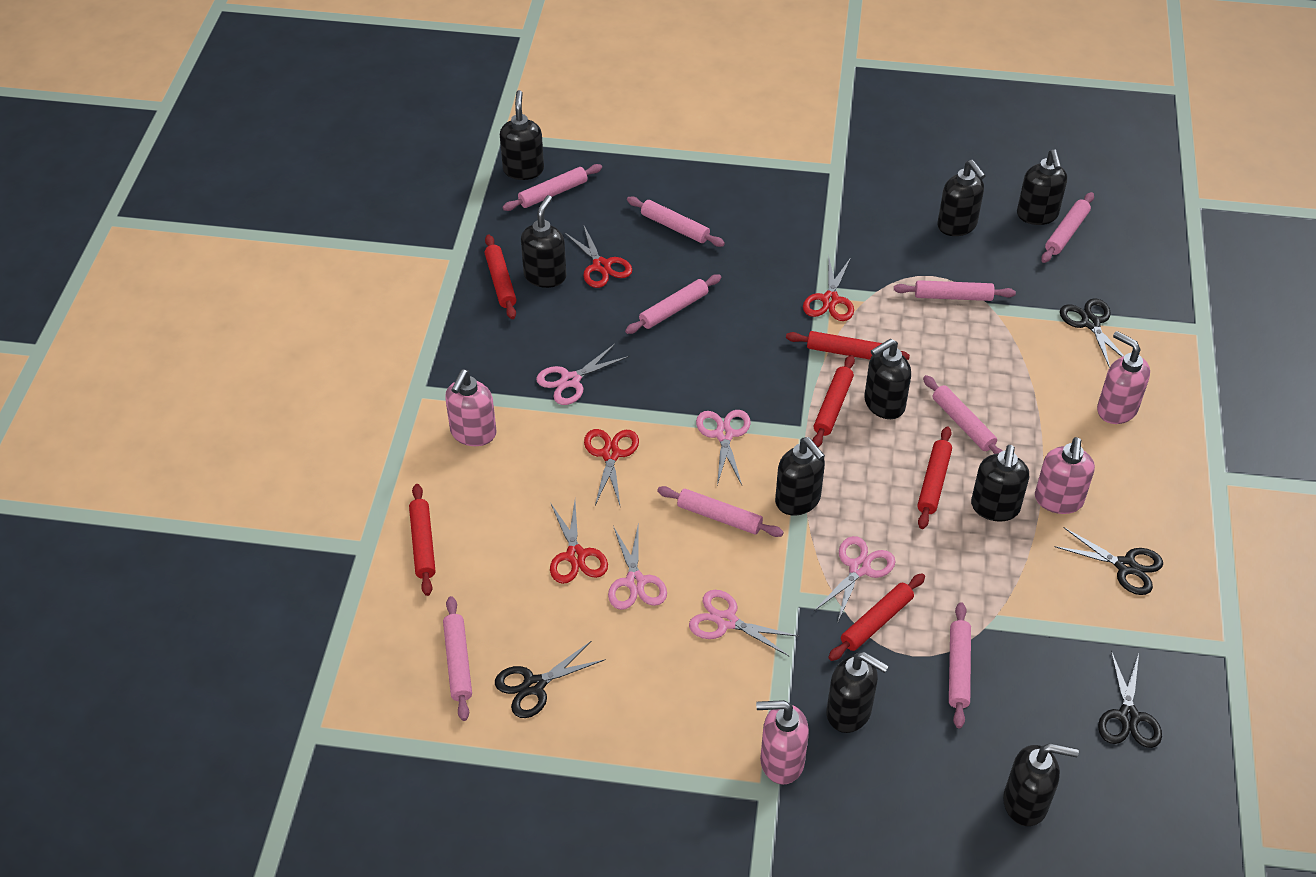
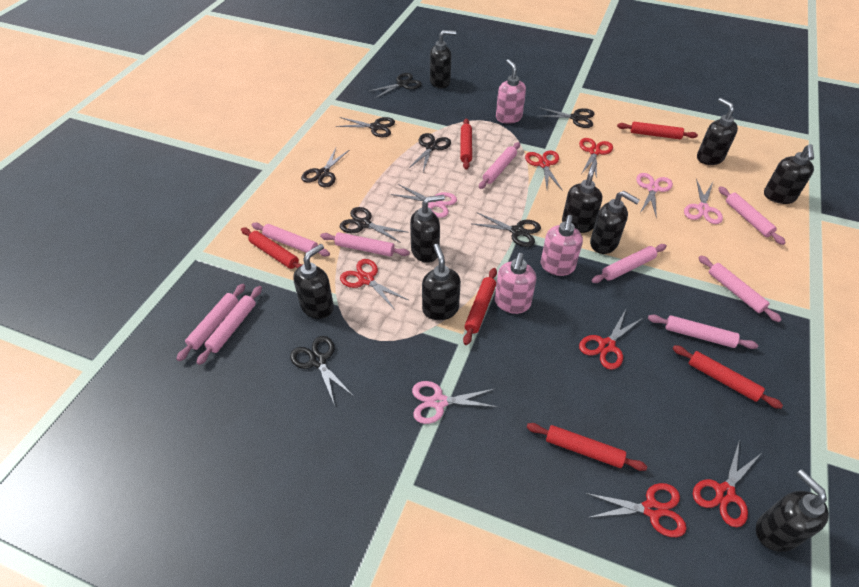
black scissors: 4 -> 8
pink scissors: 5 -> 4
pink soap dispenser: 4 -> 3
red scissors: 4 -> 6

